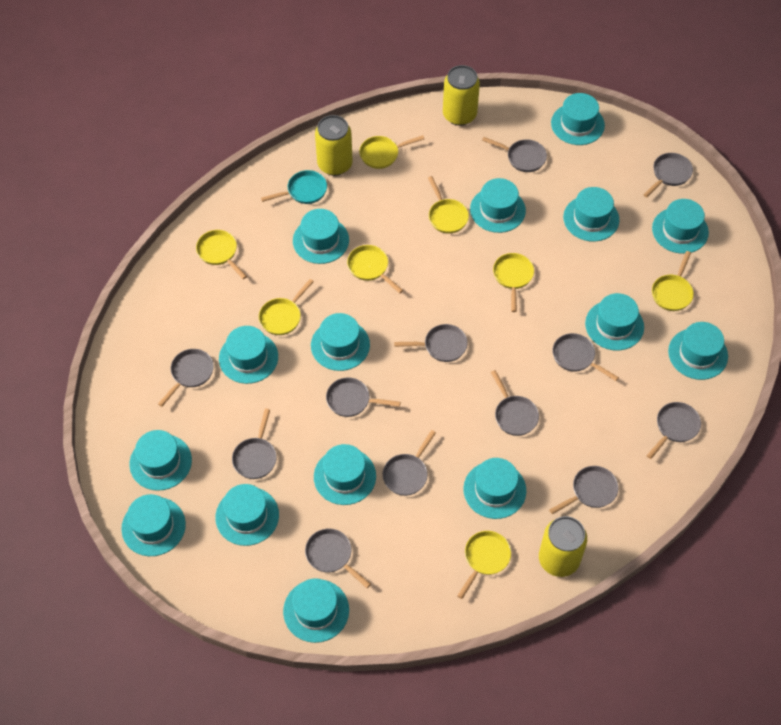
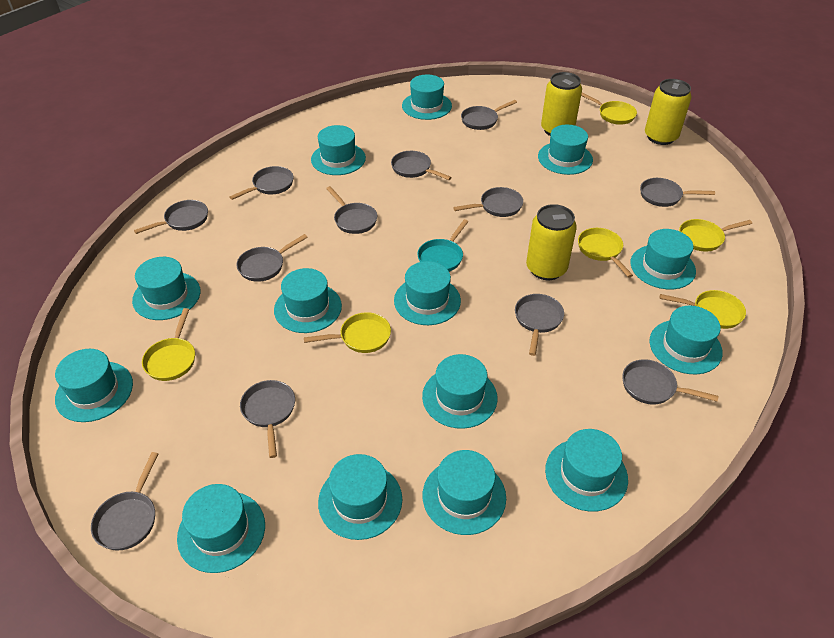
turquoise hat: 15 -> 14
yellow pan: 8 -> 6

